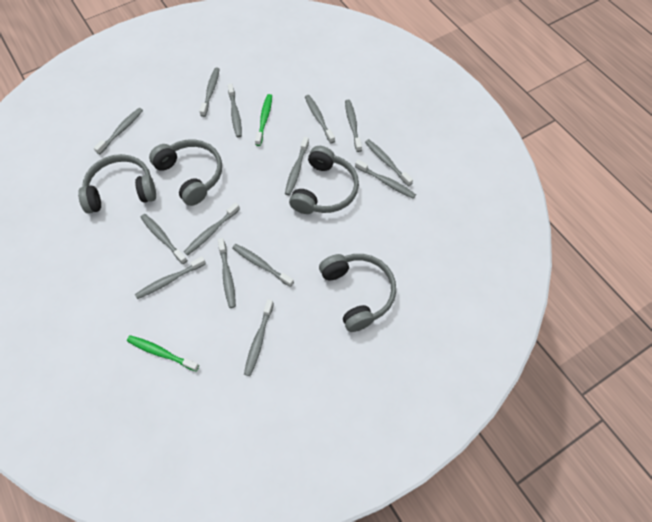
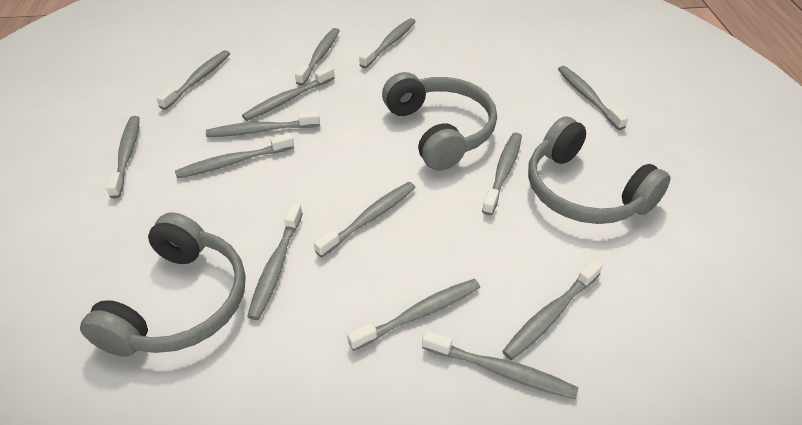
green toothbrush: 2 -> 0
grey headphones: 4 -> 3

